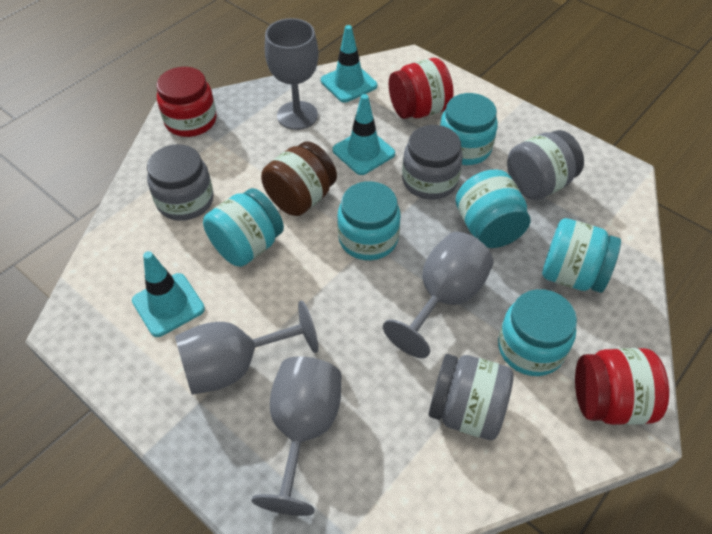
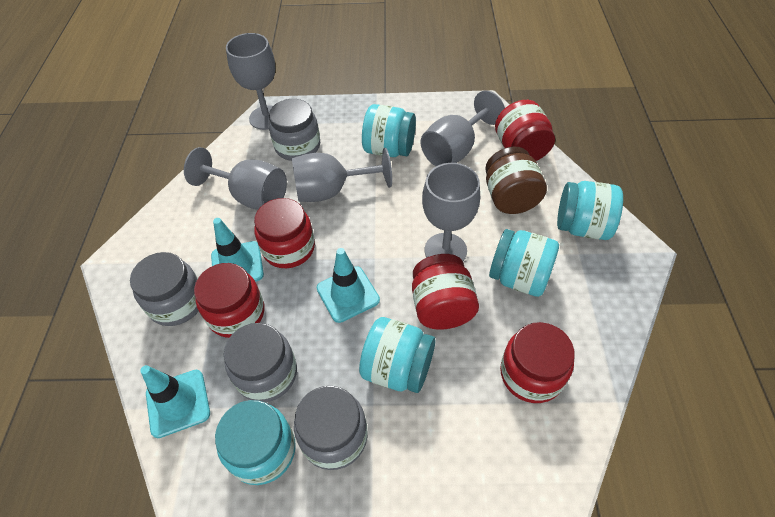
grey goblet: 4 -> 5
red jar: 3 -> 5
turquoise jar: 6 -> 5

